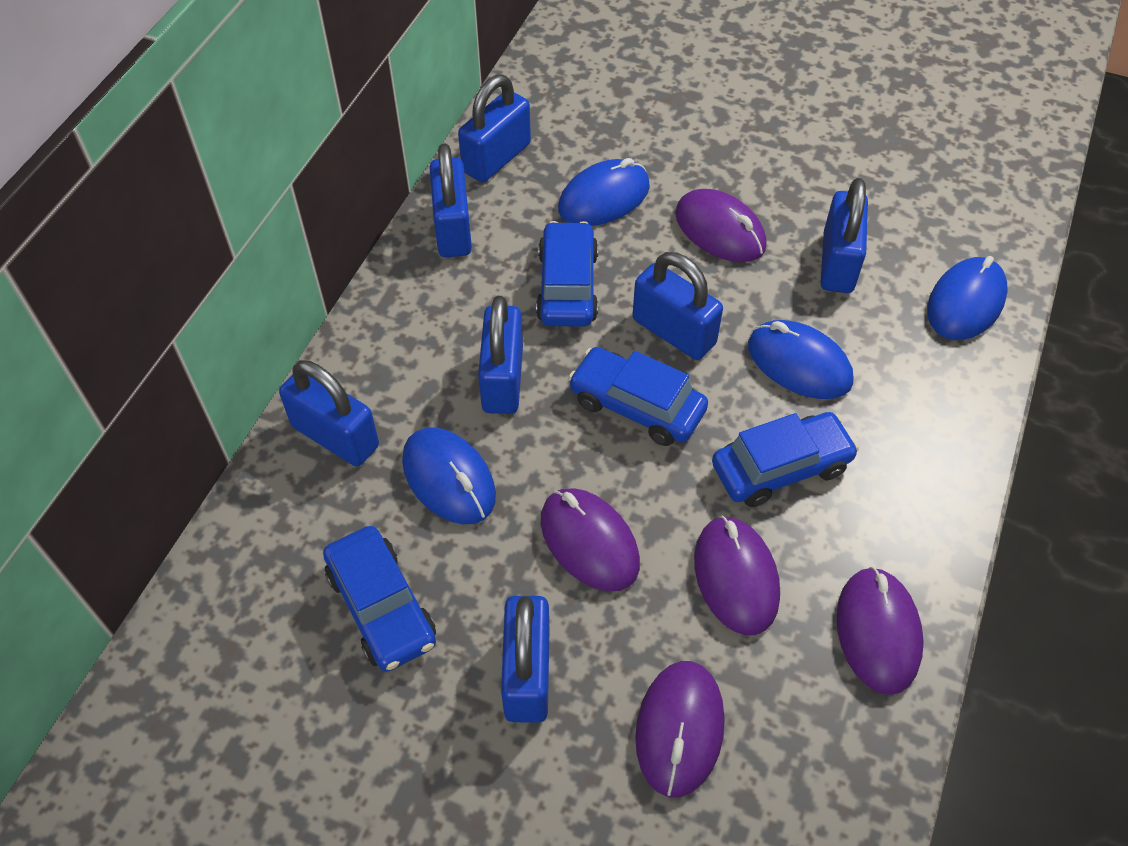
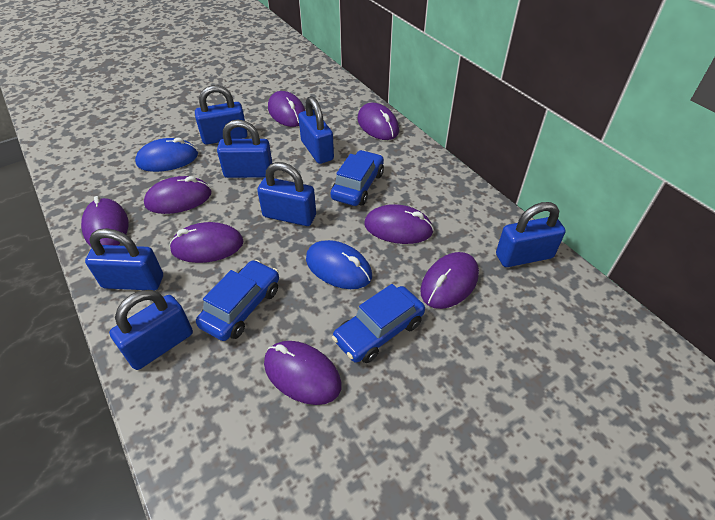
blue car: 4 -> 3
blue mouse: 4 -> 2
purple mouse: 5 -> 8

